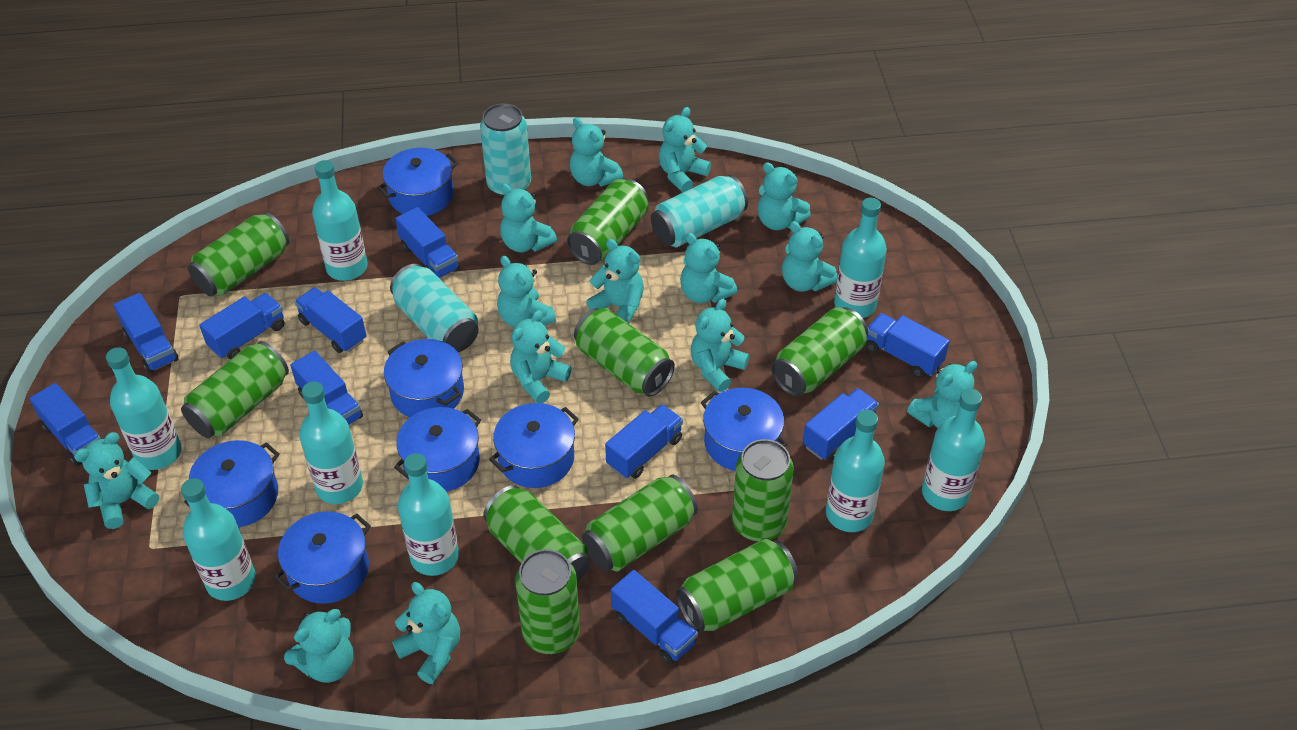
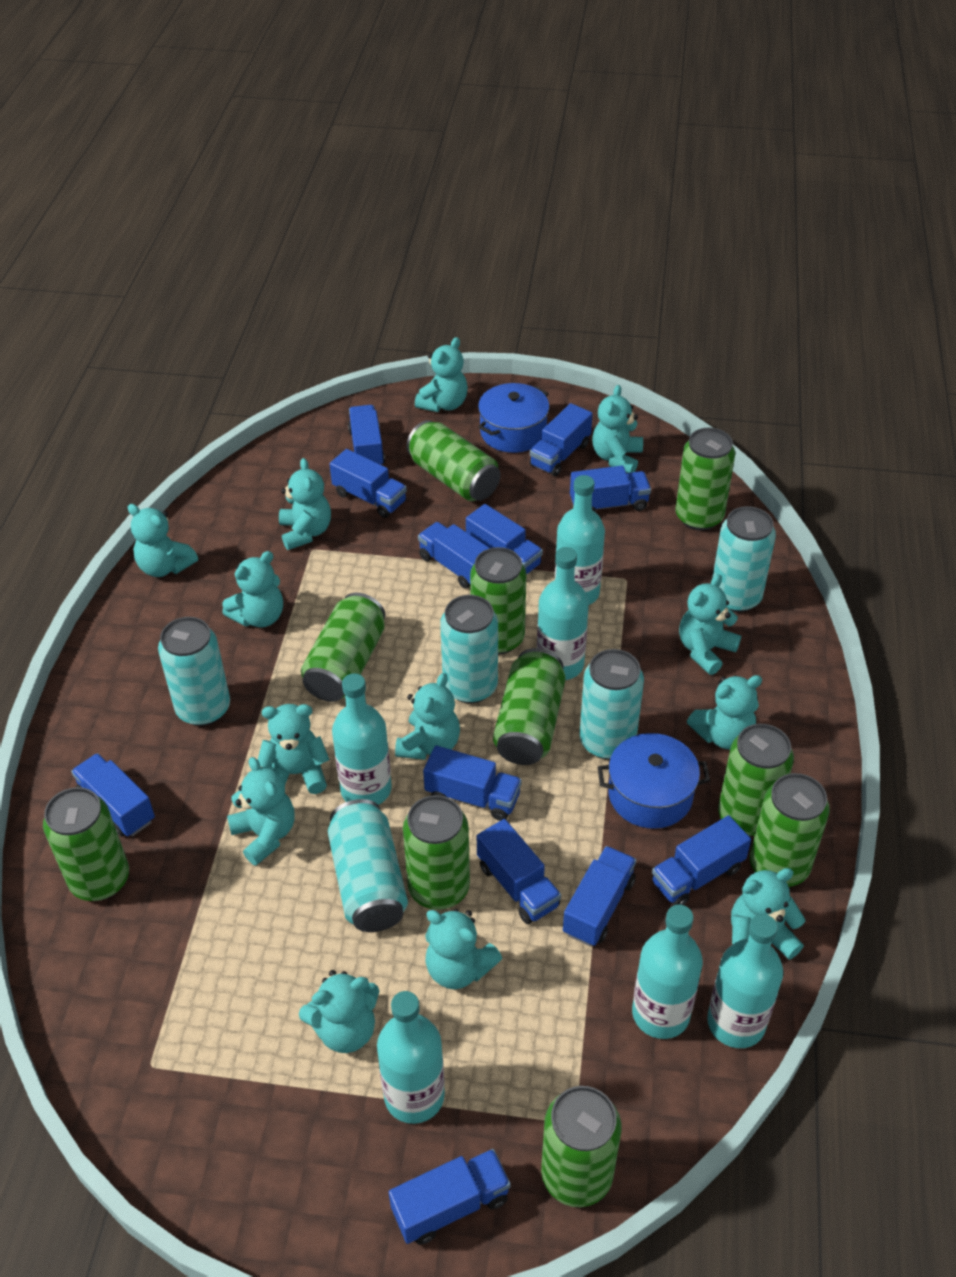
blue pot: 7 -> 2
blue truck: 10 -> 12
turquoise bottle: 8 -> 6
turquoise can: 3 -> 5
turquoise teddy bear: 14 -> 13

